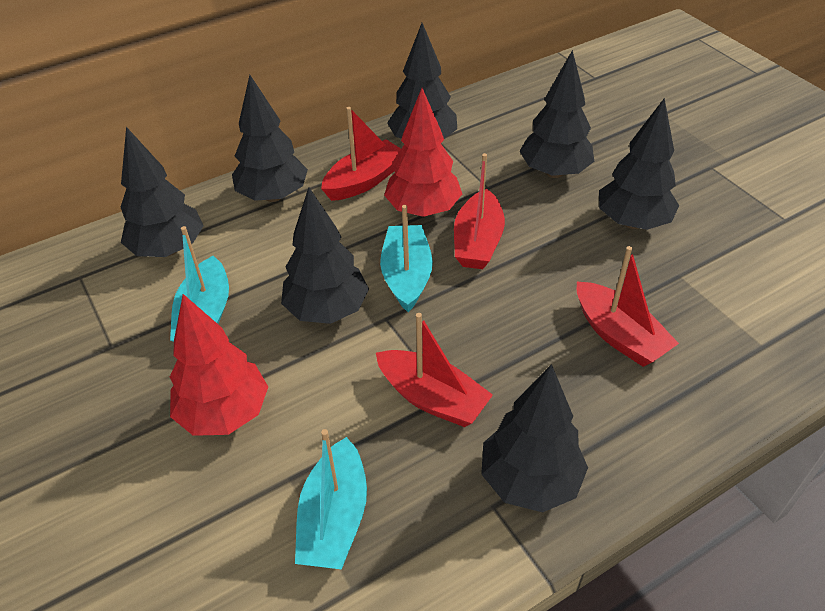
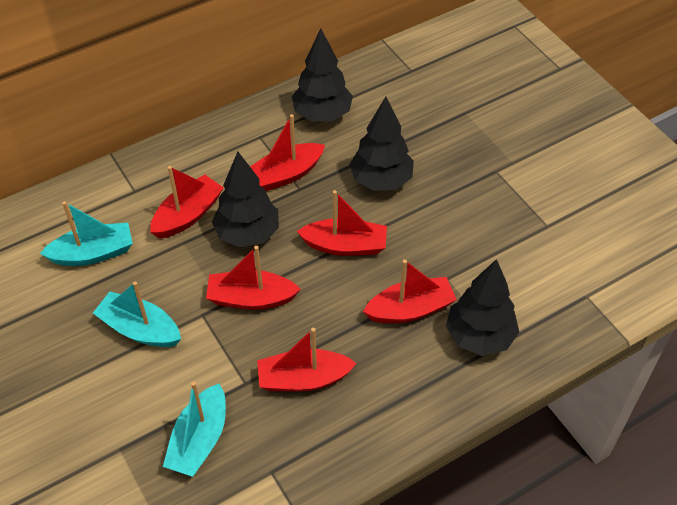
black tree: 7 -> 4
red boat: 4 -> 6
red tree: 2 -> 0

